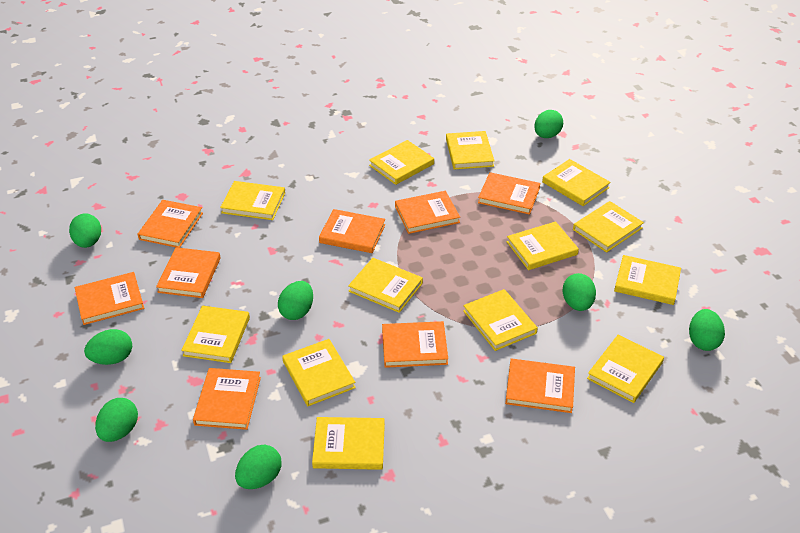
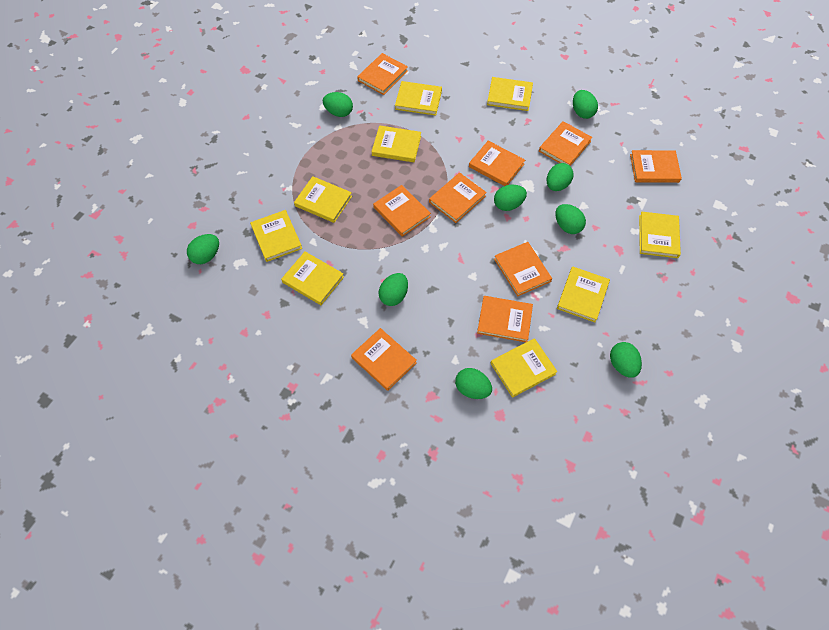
green egg: 8 -> 9
yellow book: 13 -> 9

